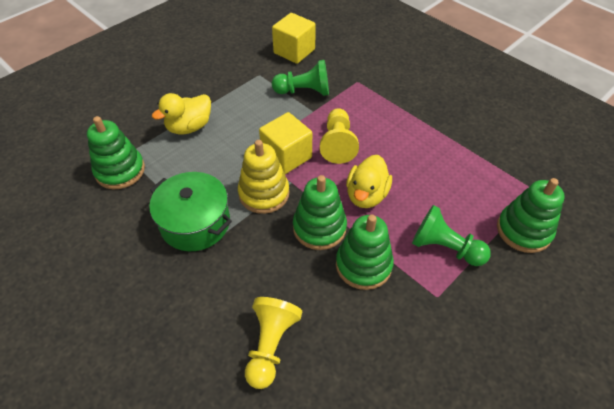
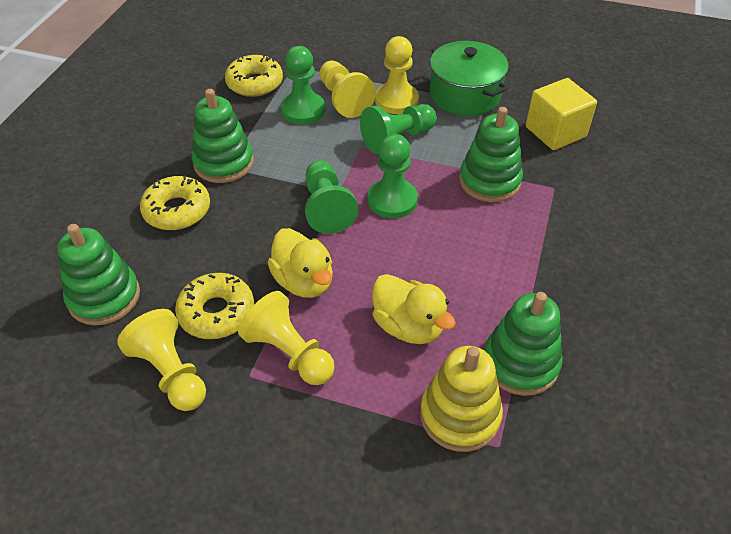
green pawn: 2 -> 4
yellow cube: 2 -> 1
yellow donut: 0 -> 3
yellow pawn: 2 -> 4

